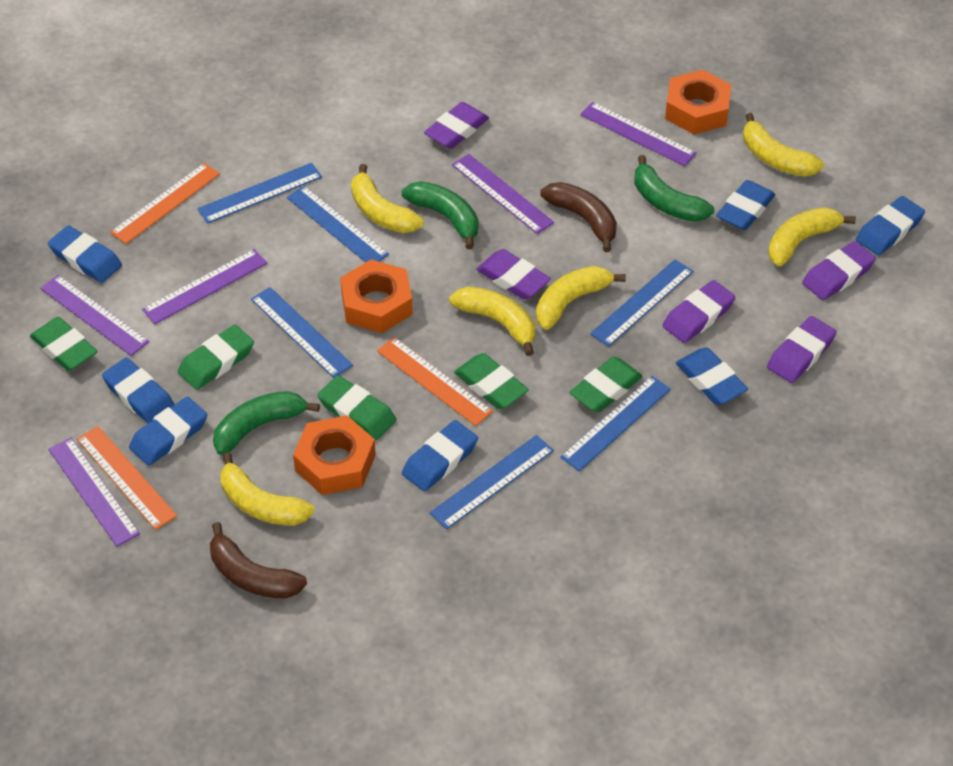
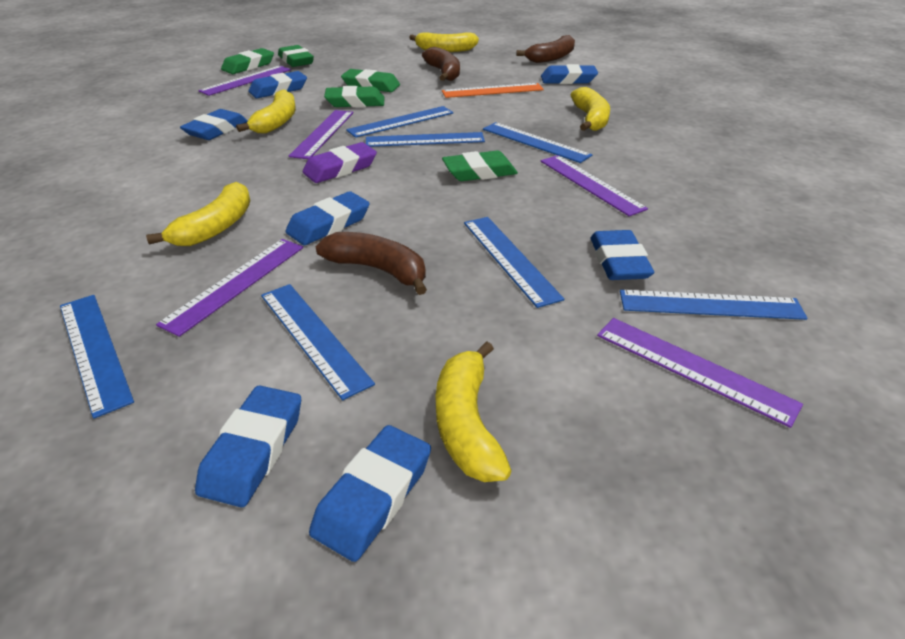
blue ruler: 6 -> 7
brown banana: 2 -> 3
green banana: 3 -> 0
orange nut: 3 -> 0
orange ruler: 3 -> 1
purple eraser: 5 -> 1
yellow banana: 6 -> 5

